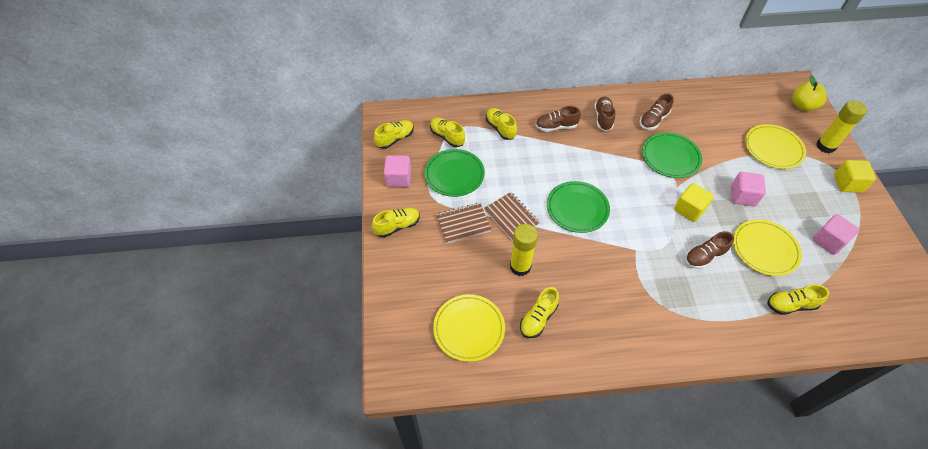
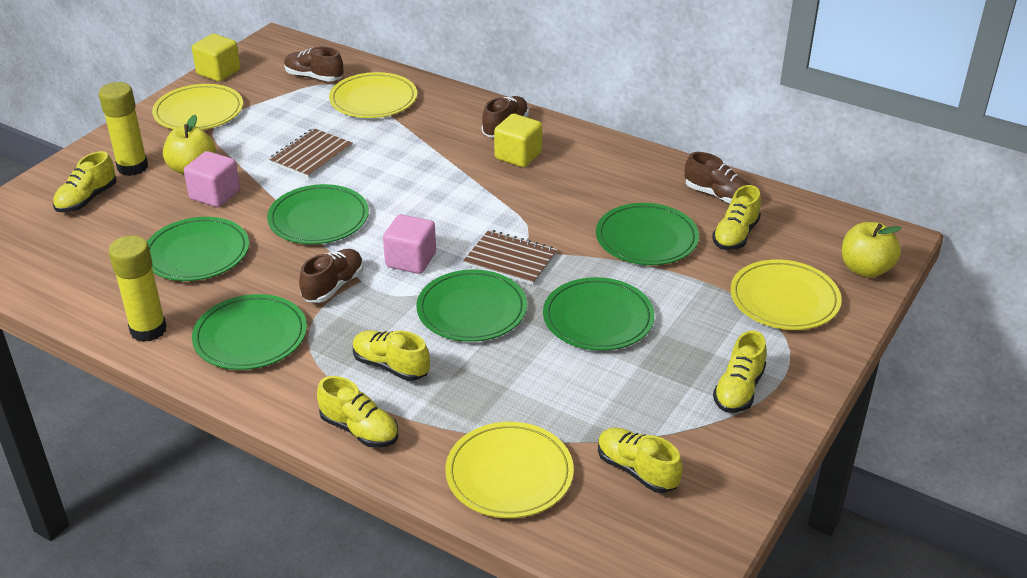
green plate: 3 -> 6
pink cube: 3 -> 2
yellow apple: 1 -> 2
yellow plate: 3 -> 4

